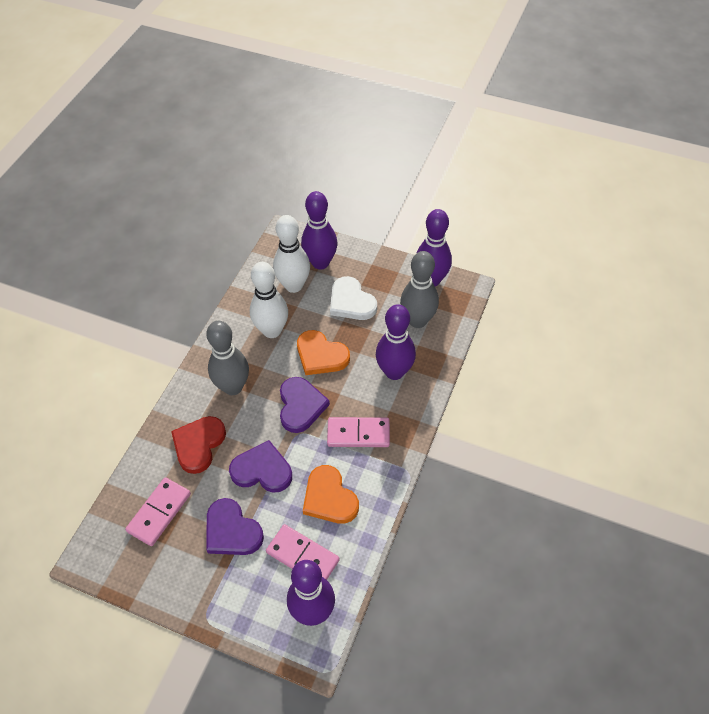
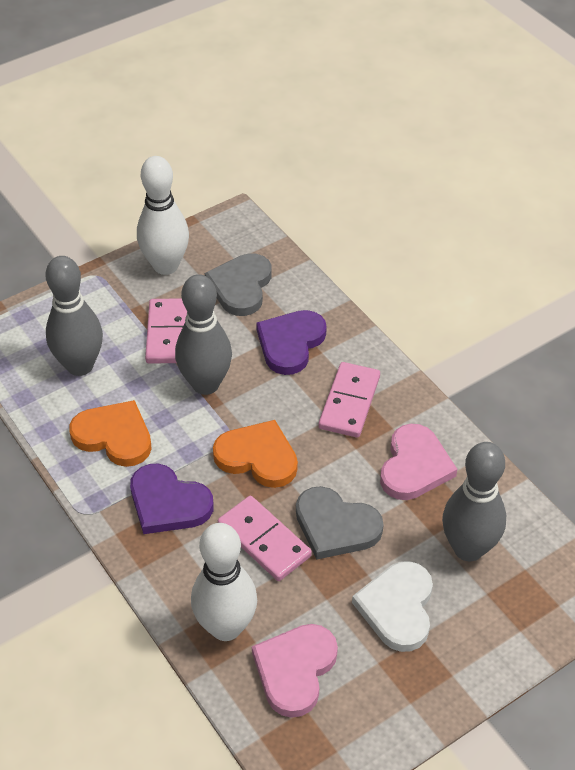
grey bowling pin: 2 -> 3
grey heart: 0 -> 2
pink heart: 0 -> 2
purple bowling pin: 4 -> 0
purple heart: 3 -> 2
red heart: 1 -> 0

